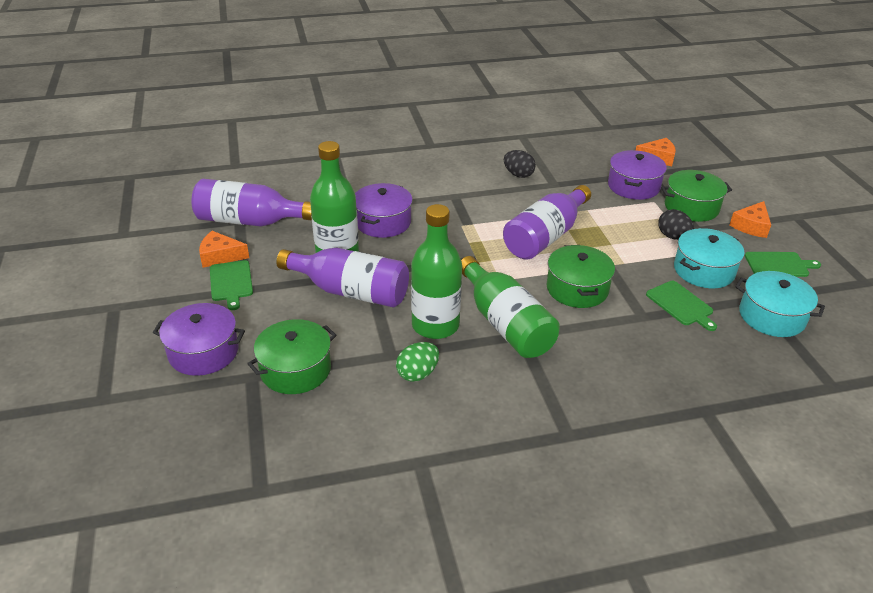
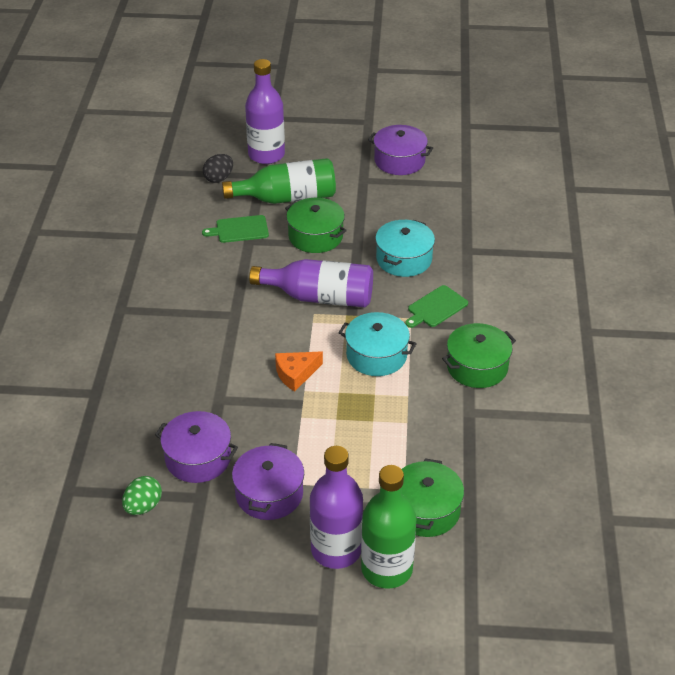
black egg: 2 -> 1
green bottle: 3 -> 2
green cutting board: 3 -> 2
orange cheese: 3 -> 1

